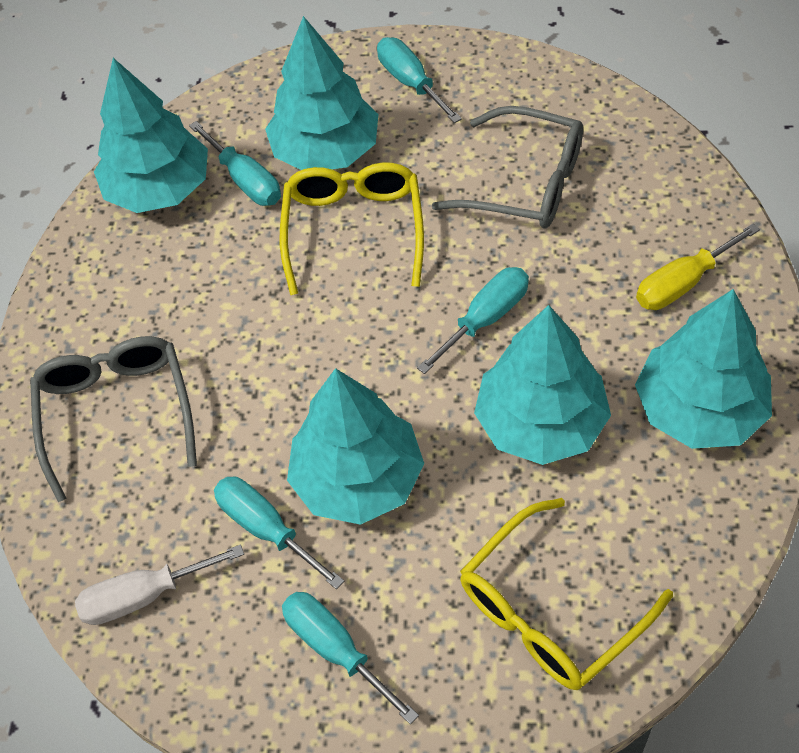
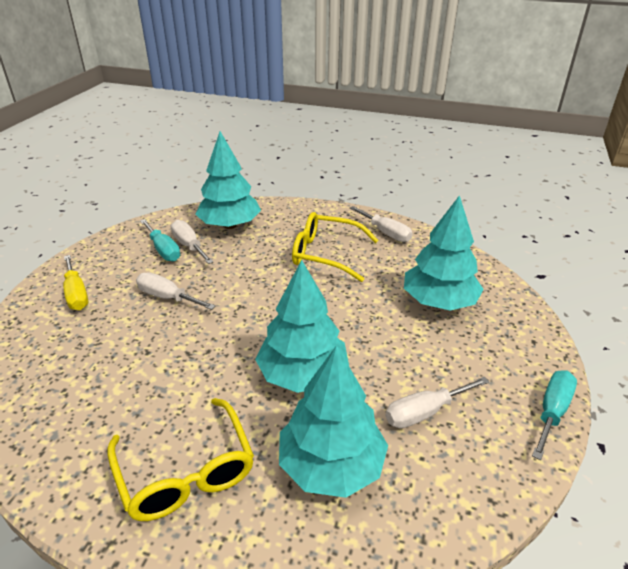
grey glasses: 2 -> 0
turquoise screwdriver: 5 -> 2
turquoise tree: 5 -> 4
white screwdriver: 1 -> 4

